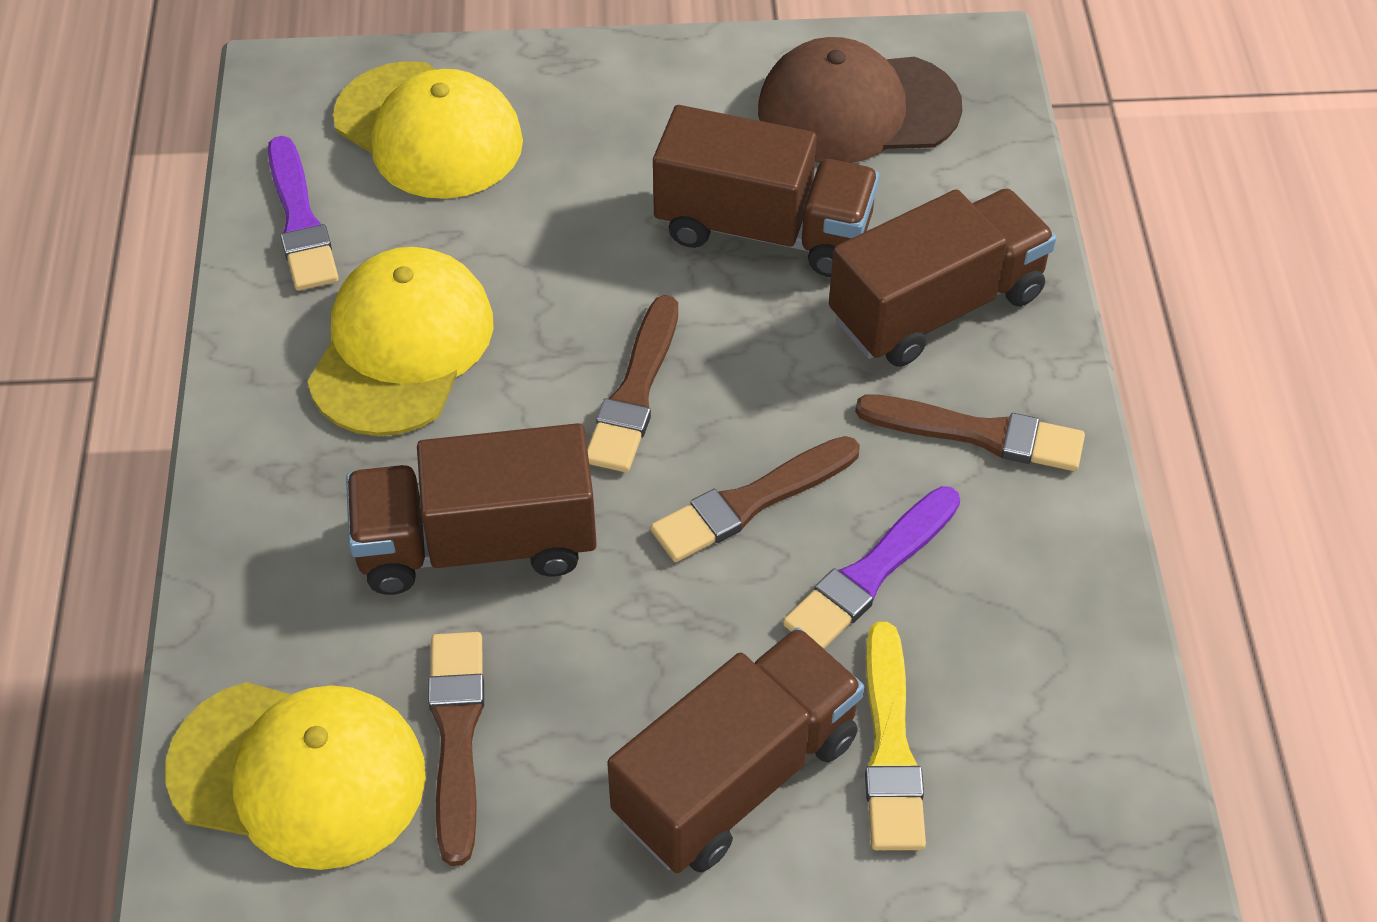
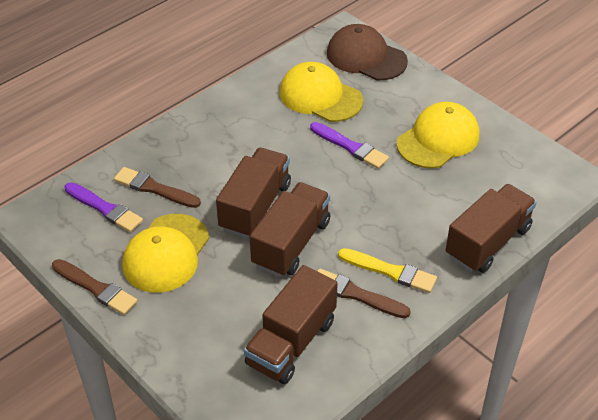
brown brush: 4 -> 3

